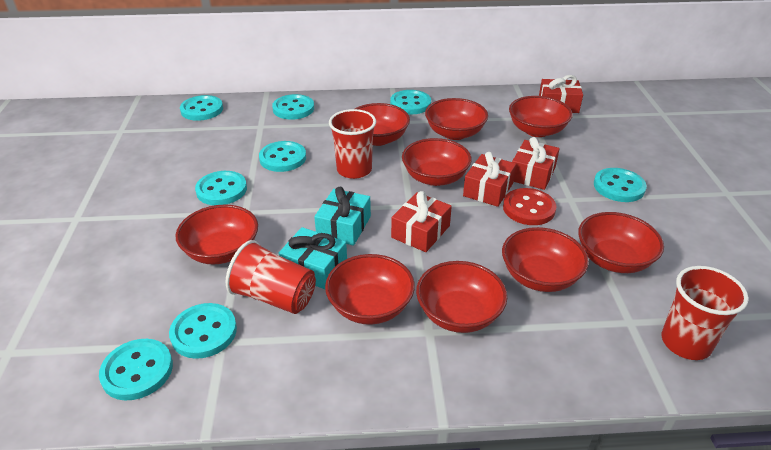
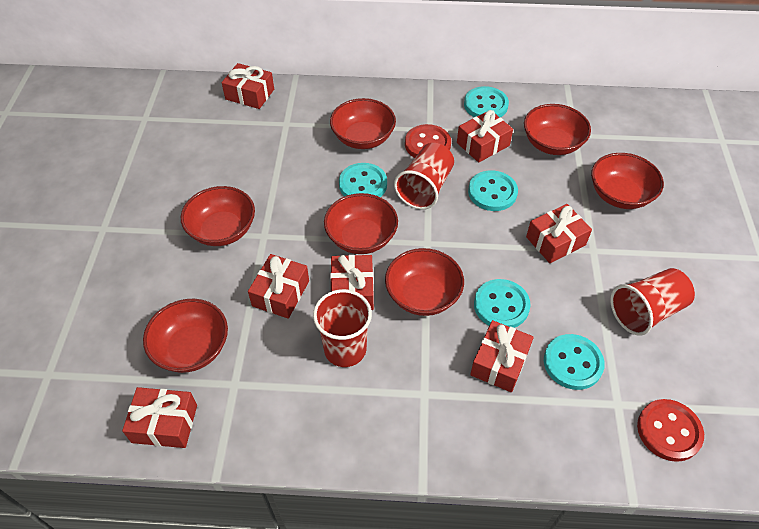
red bowl: 9 -> 7
red button: 1 -> 2
red gift: 4 -> 7
turquoise button: 8 -> 5
turquoise gift: 2 -> 0

